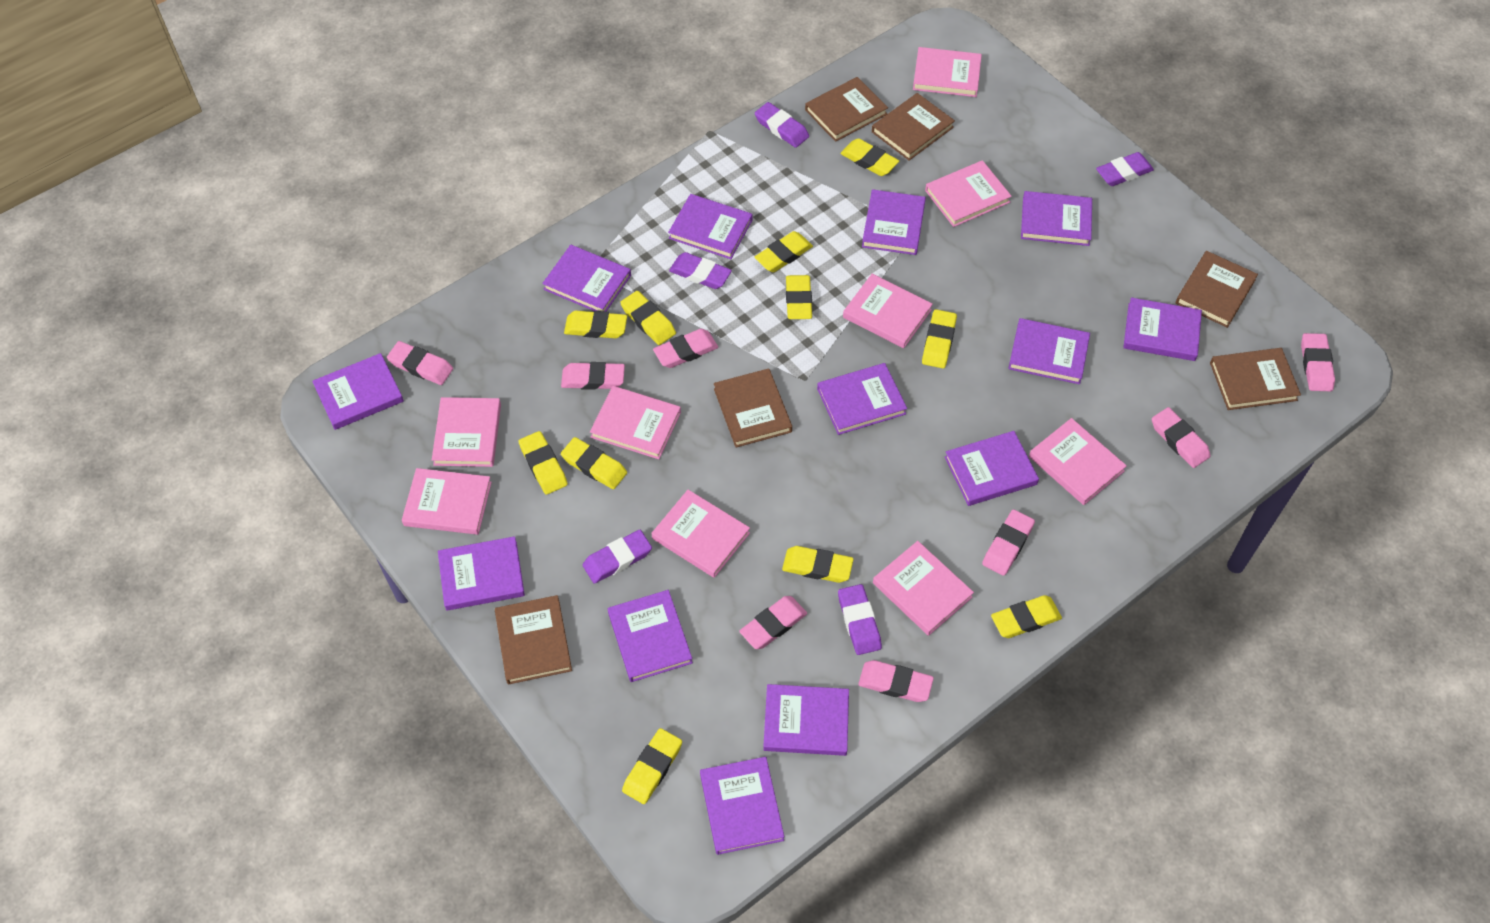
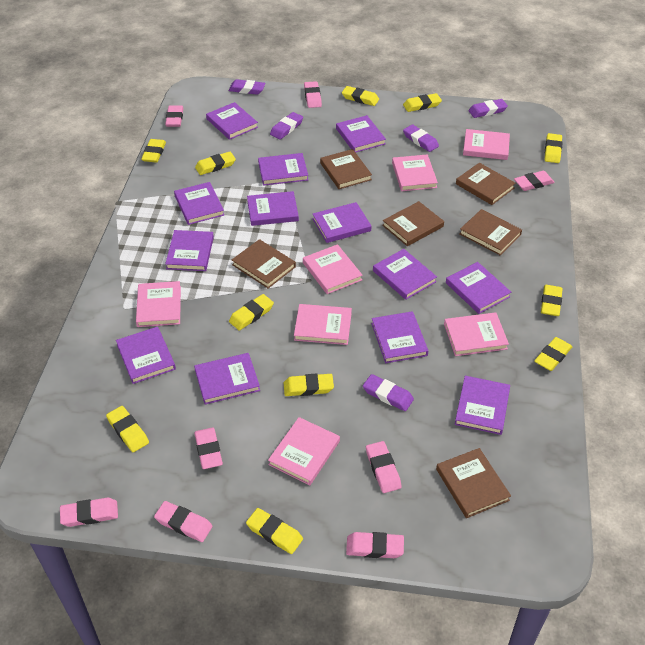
pink book: 9 -> 7

